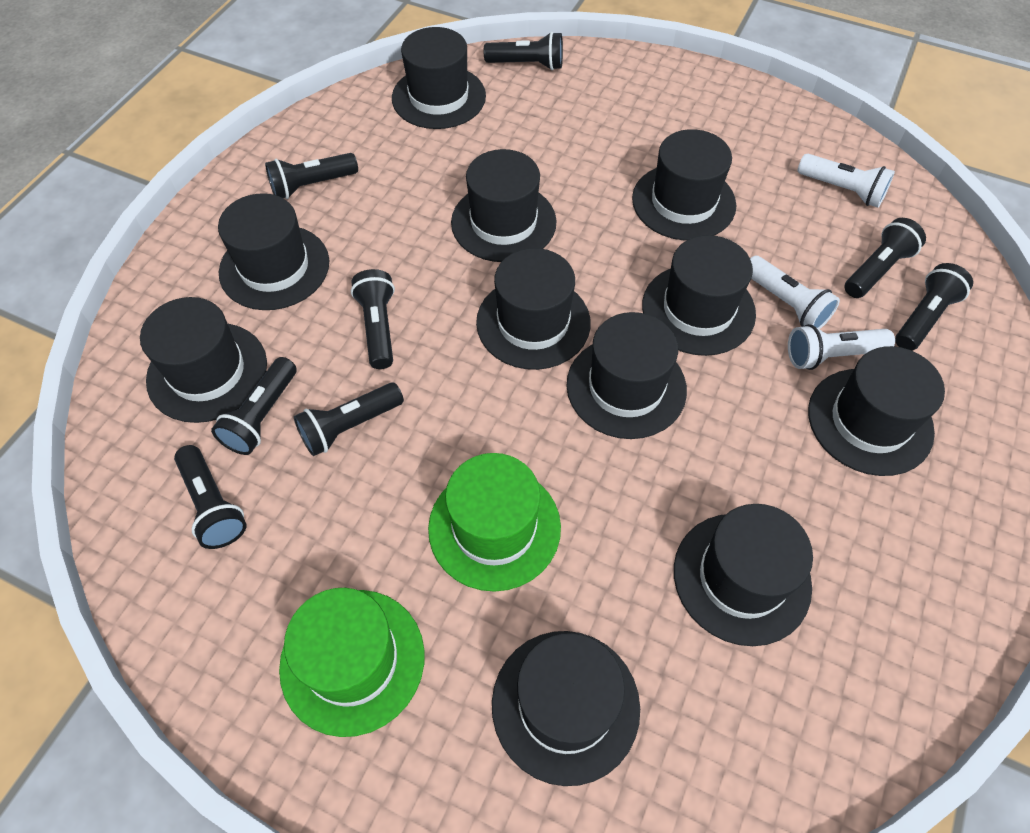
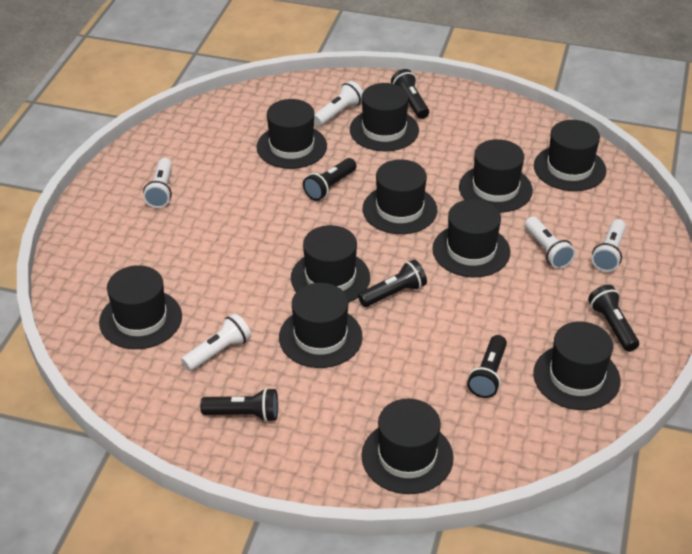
black flashlight: 8 -> 6
green hat: 2 -> 0
white flashlight: 3 -> 5

